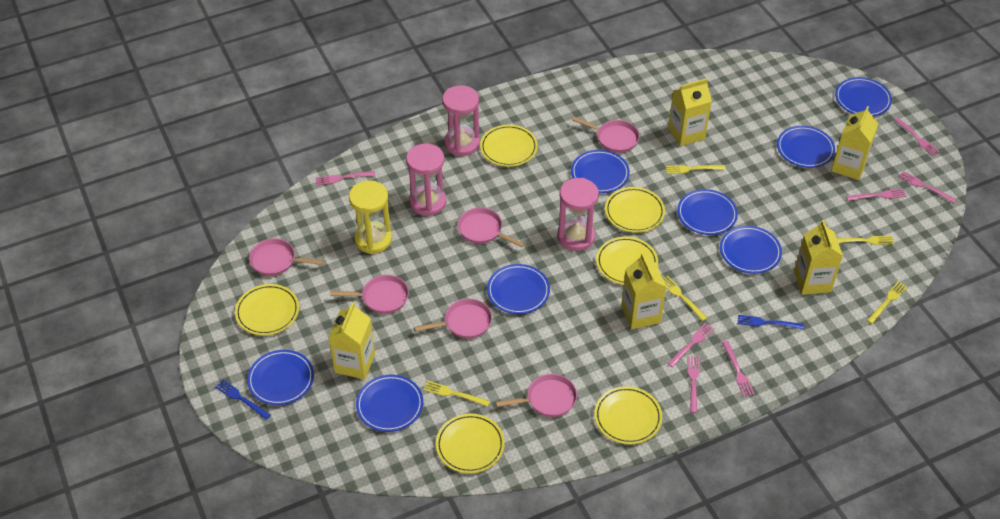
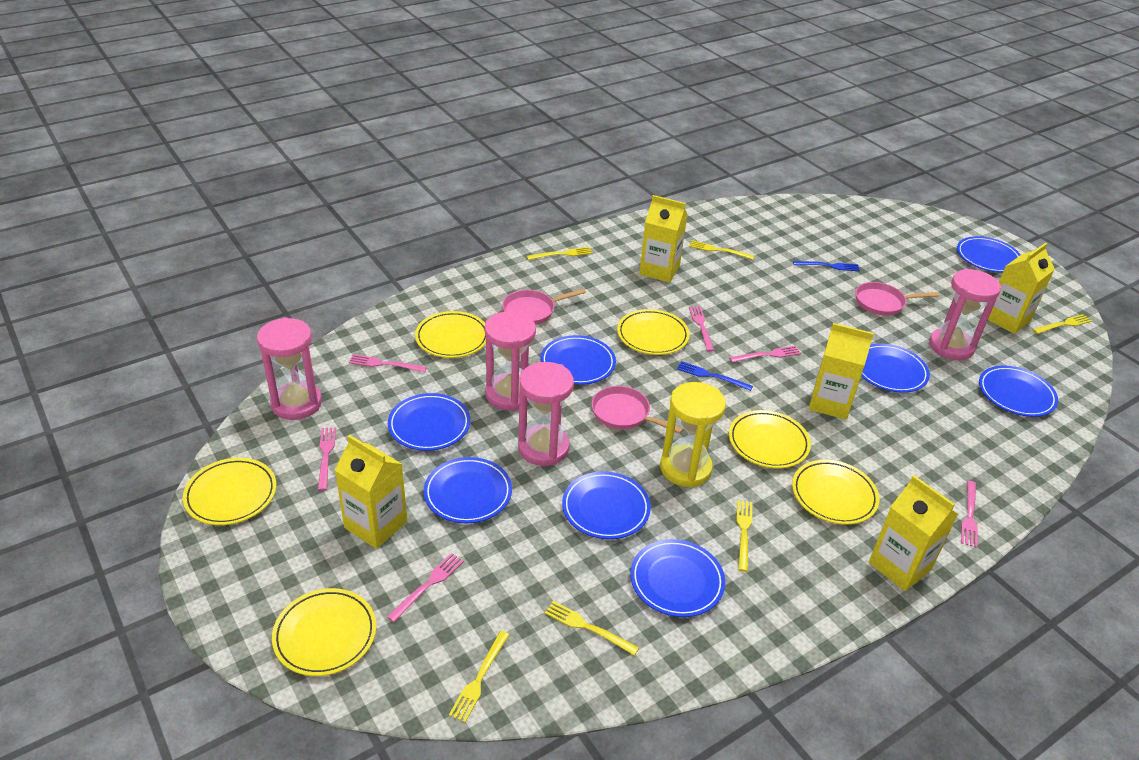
pink fork: 7 -> 6
pink hourglass: 3 -> 4
pink pan: 6 -> 3
yellow fork: 5 -> 6

